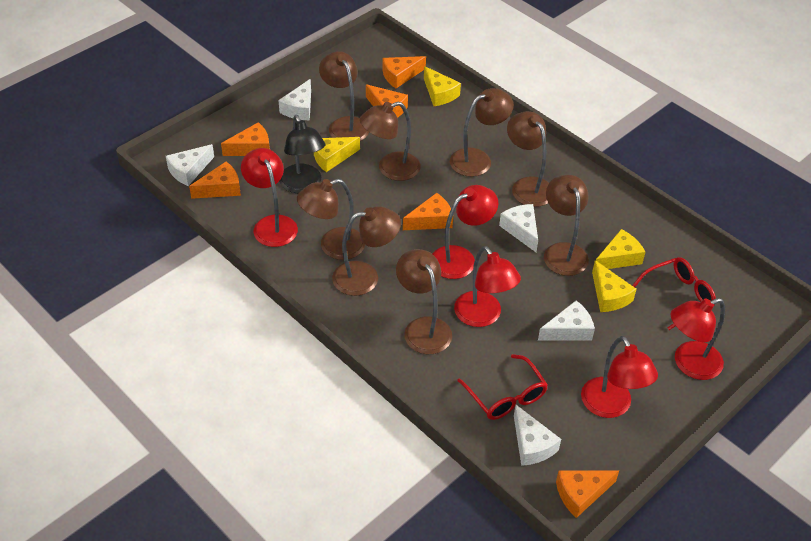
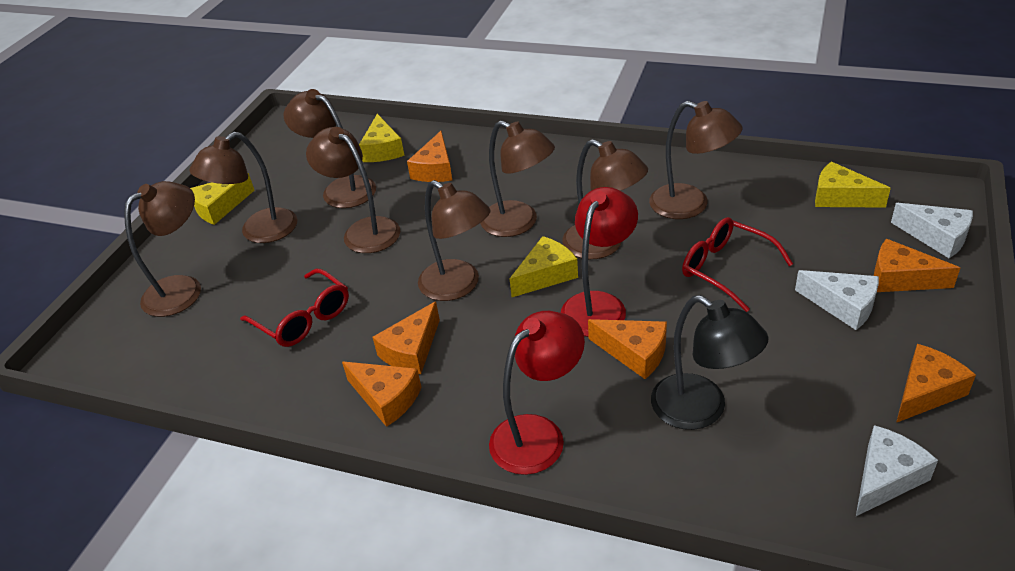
red lamp: 5 -> 2
white cheese: 5 -> 3

